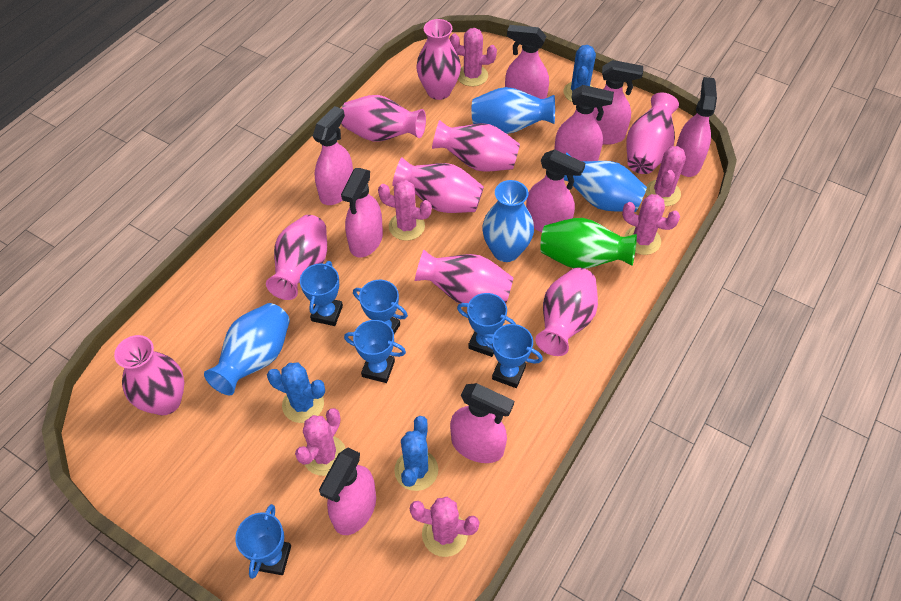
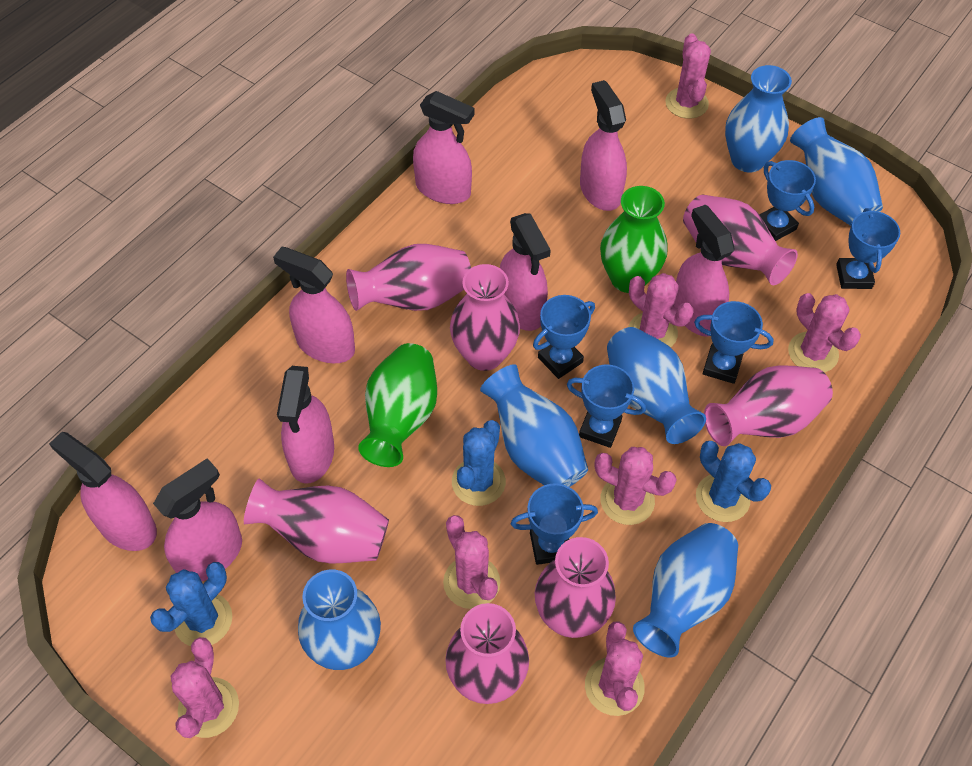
blue vase: 4 -> 6
green vase: 1 -> 2
pink cactus: 6 -> 7
pink spray bottle: 9 -> 8
pink vase: 9 -> 7

